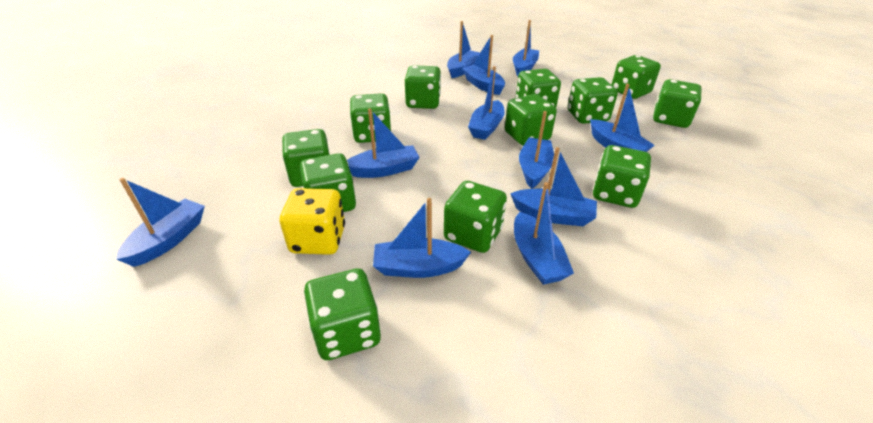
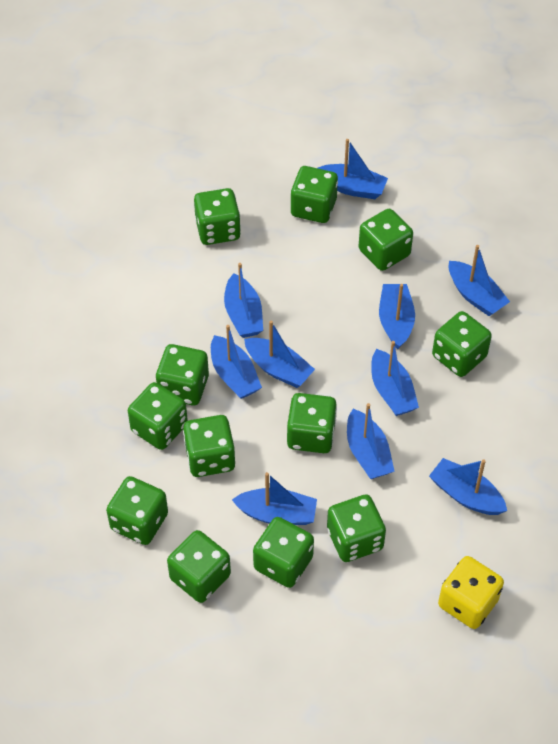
blue boat: 11 -> 10

